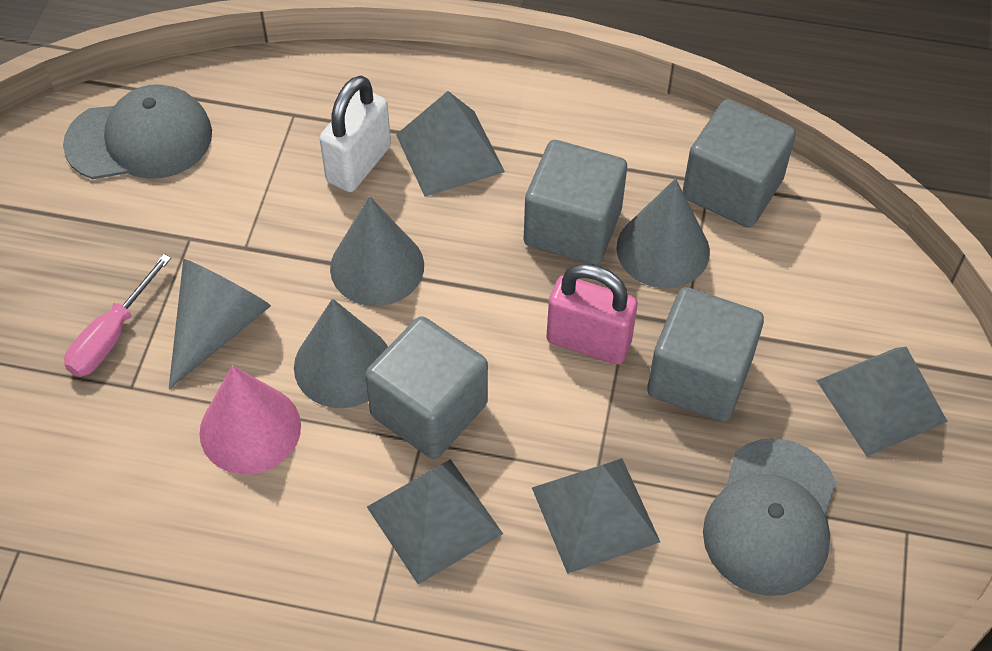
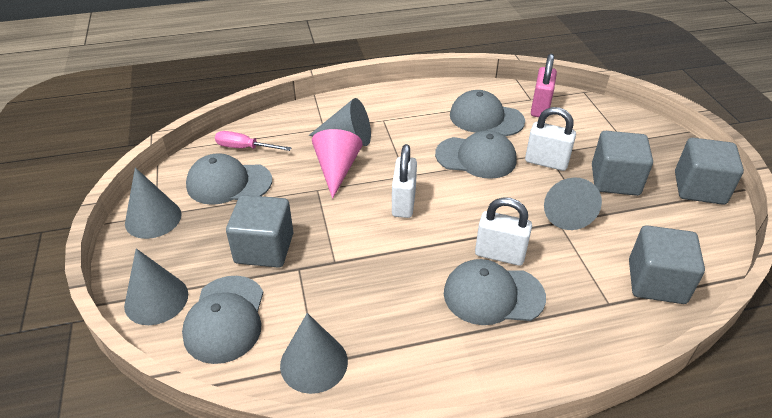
grey cap: 2 -> 5
grey cone: 4 -> 5
grey pyramid: 4 -> 0
white padlock: 1 -> 3

